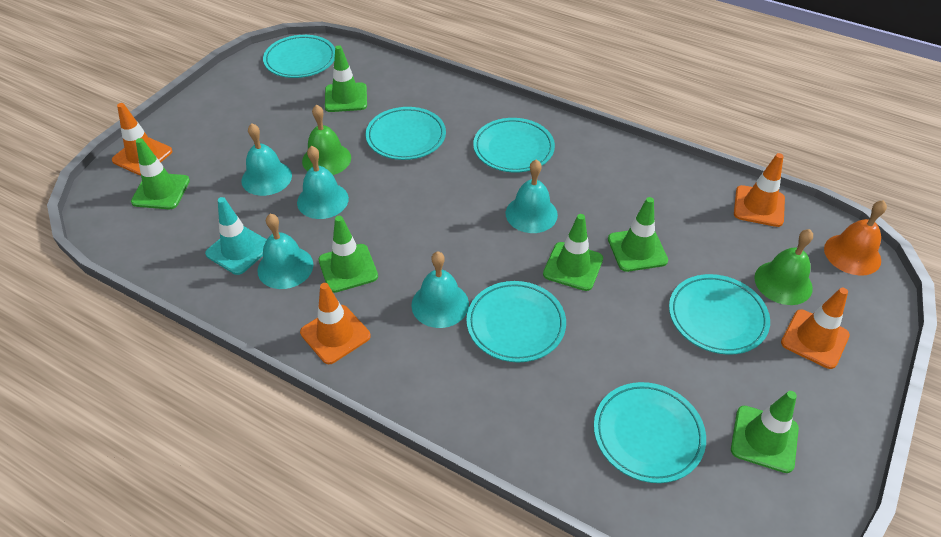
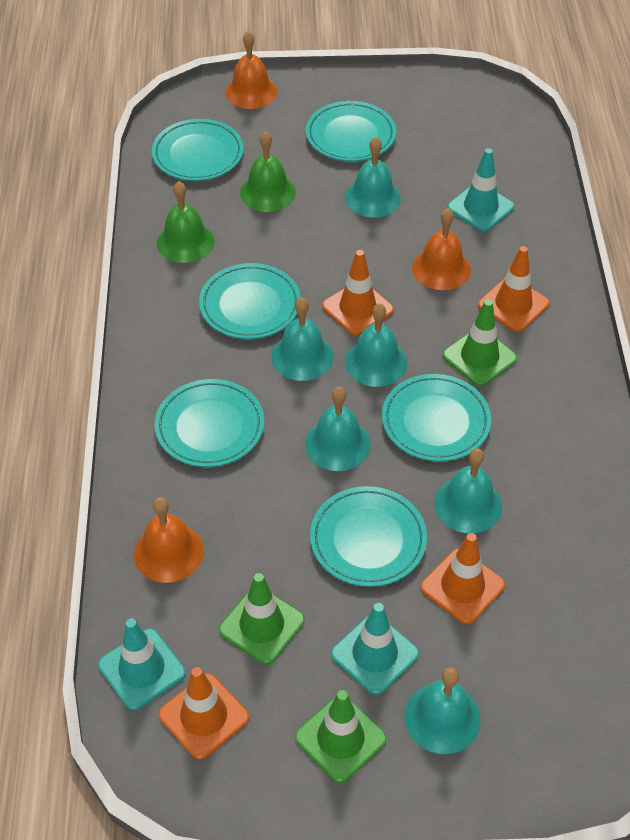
green traffic cone: 6 -> 3
orange bell: 1 -> 3
turquoise bell: 5 -> 6
turquoise traffic cone: 1 -> 3

